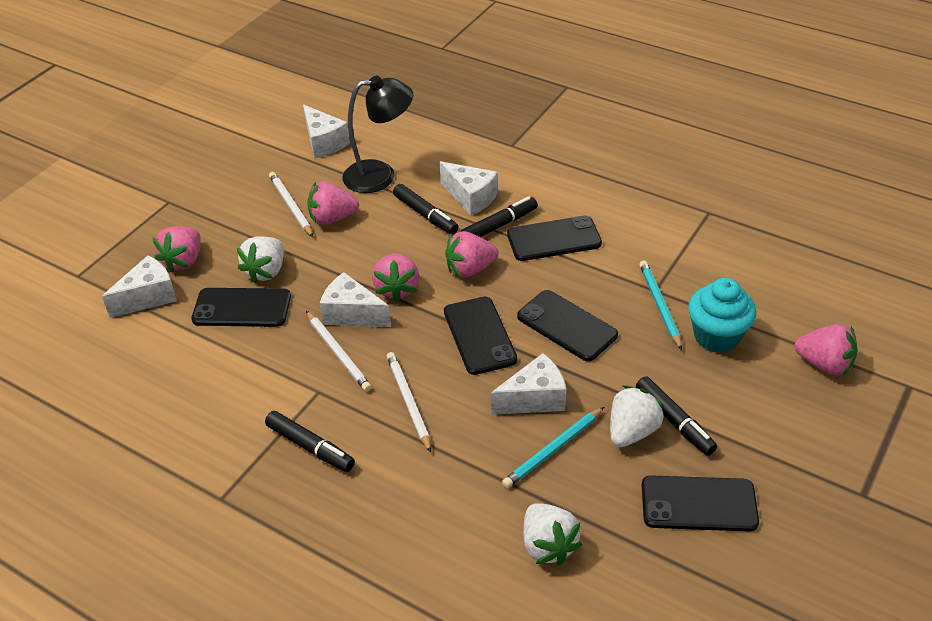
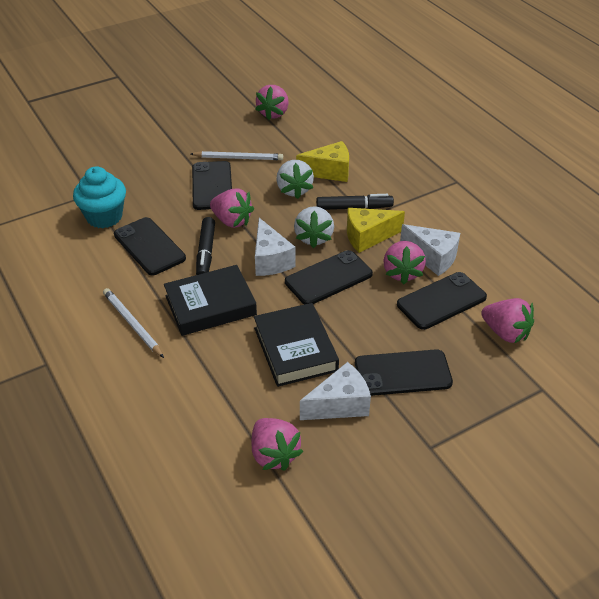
black book: 0 -> 2
black lamp: 1 -> 0
black marker: 4 -> 2
turquoise pencil: 2 -> 0
white cheese: 5 -> 3
white pencil: 3 -> 2
white strawberry: 3 -> 2
yellow cheese: 0 -> 2

